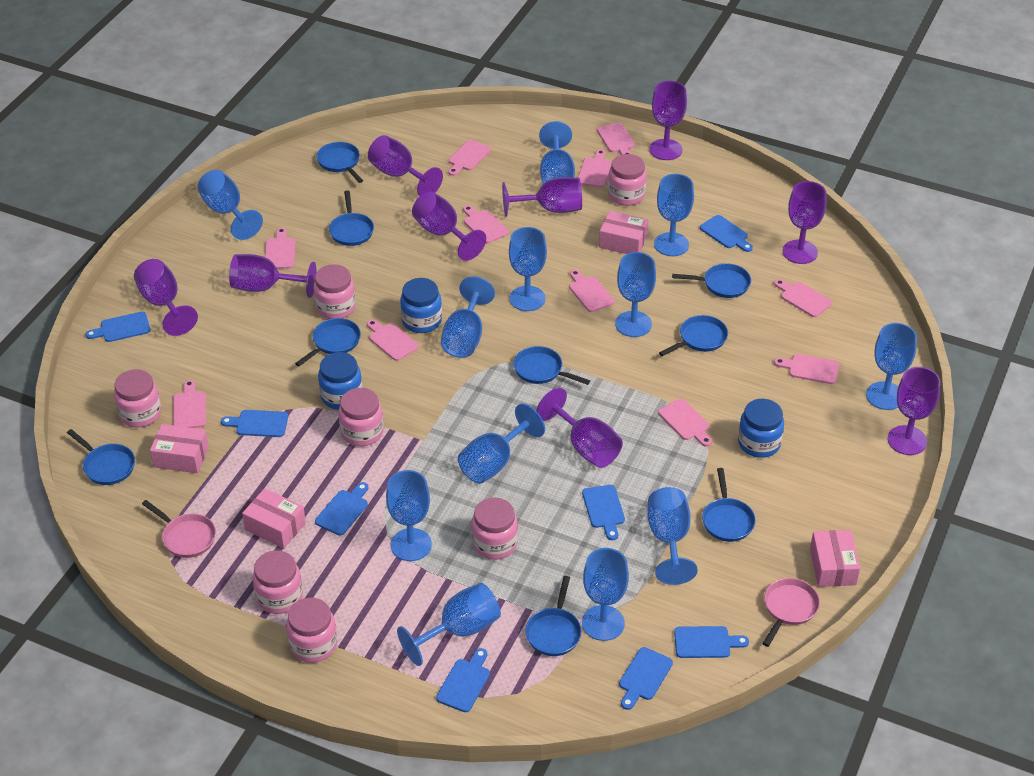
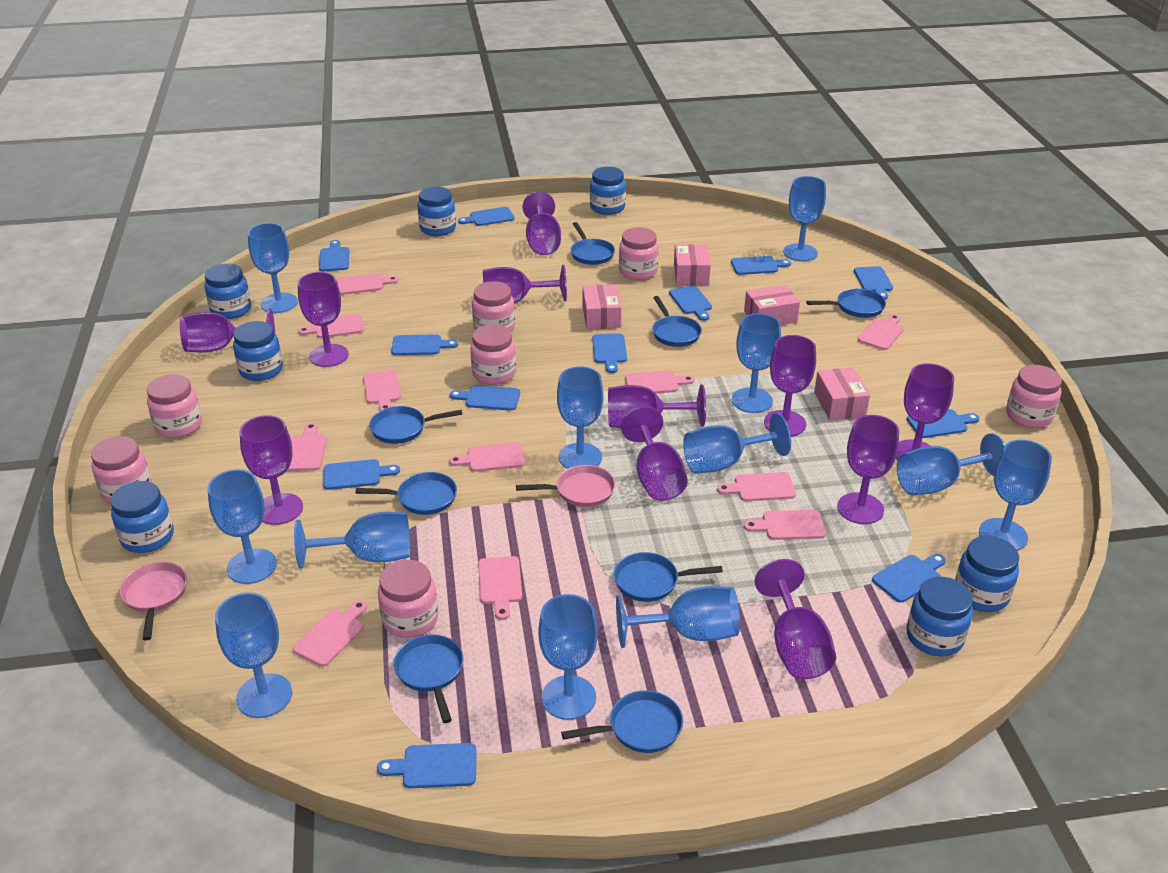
blue cutting board: 8 -> 12
blue jar: 3 -> 7
blue pan: 9 -> 8
purple goblet: 9 -> 11

